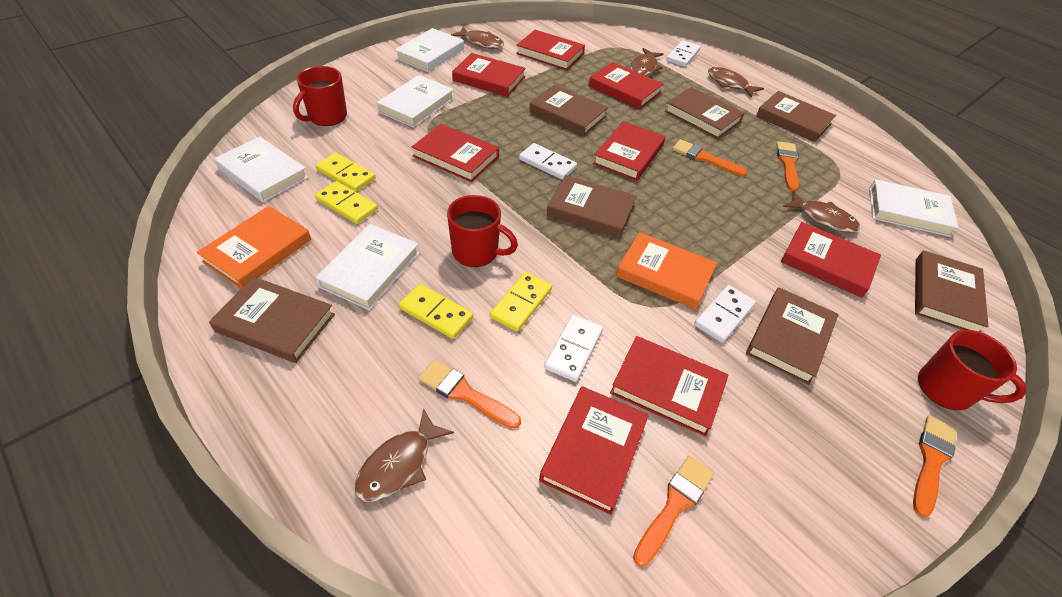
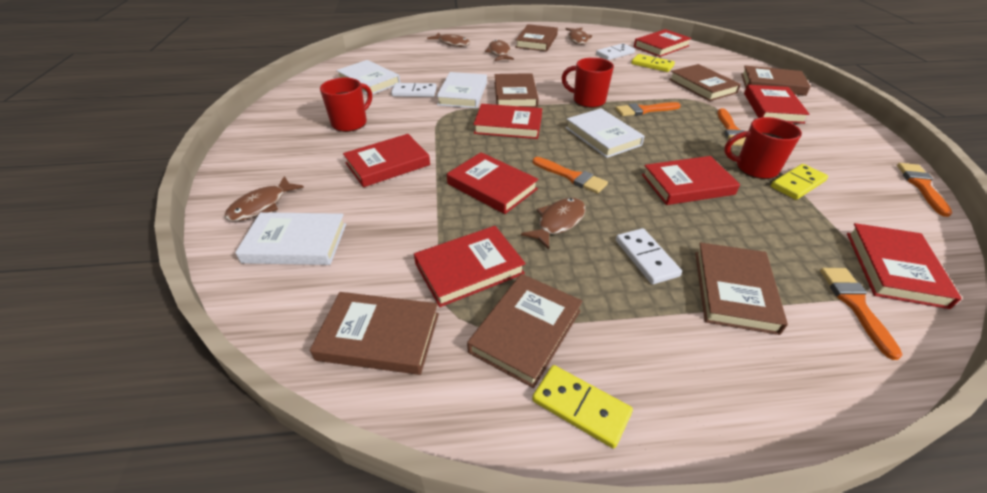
orange book: 2 -> 0
white book: 5 -> 4
white domino: 4 -> 3
yellow domino: 4 -> 3

